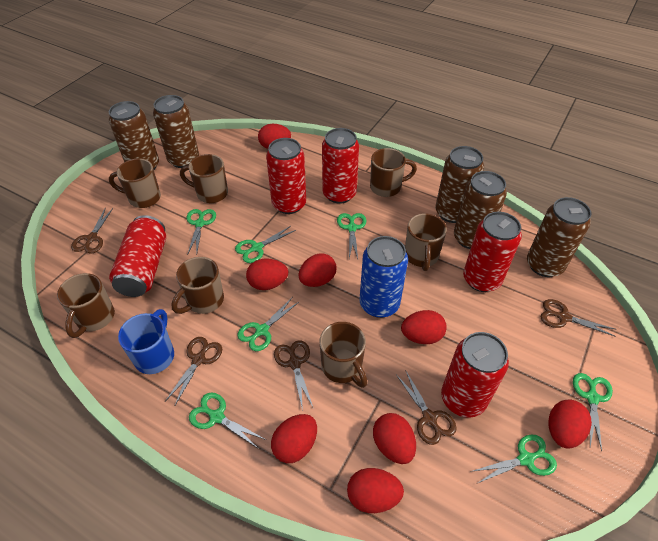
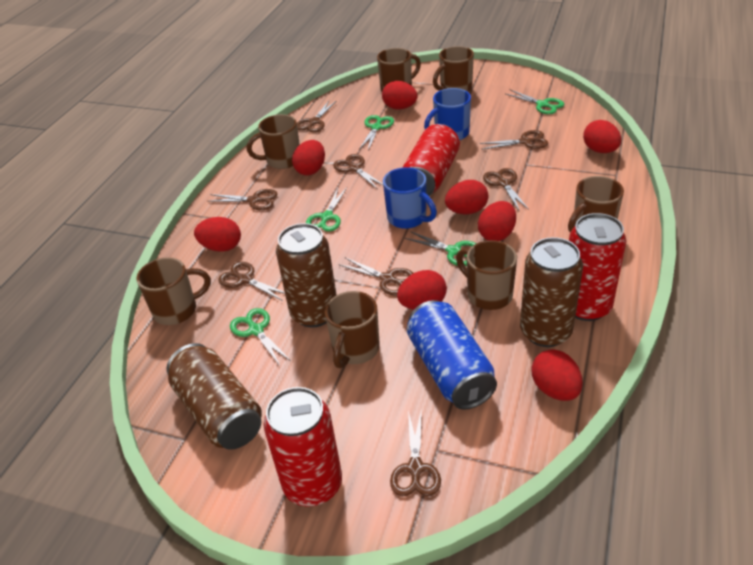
blue mug: 1 -> 2
brown can: 5 -> 3
brown scissors: 5 -> 8
green scissors: 7 -> 5
red can: 5 -> 3

